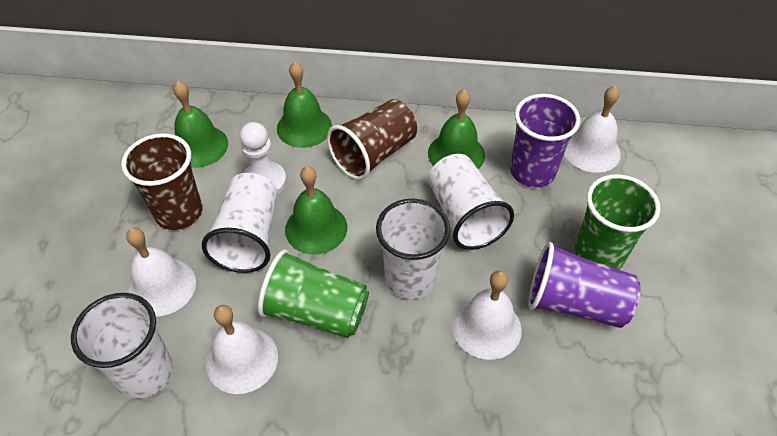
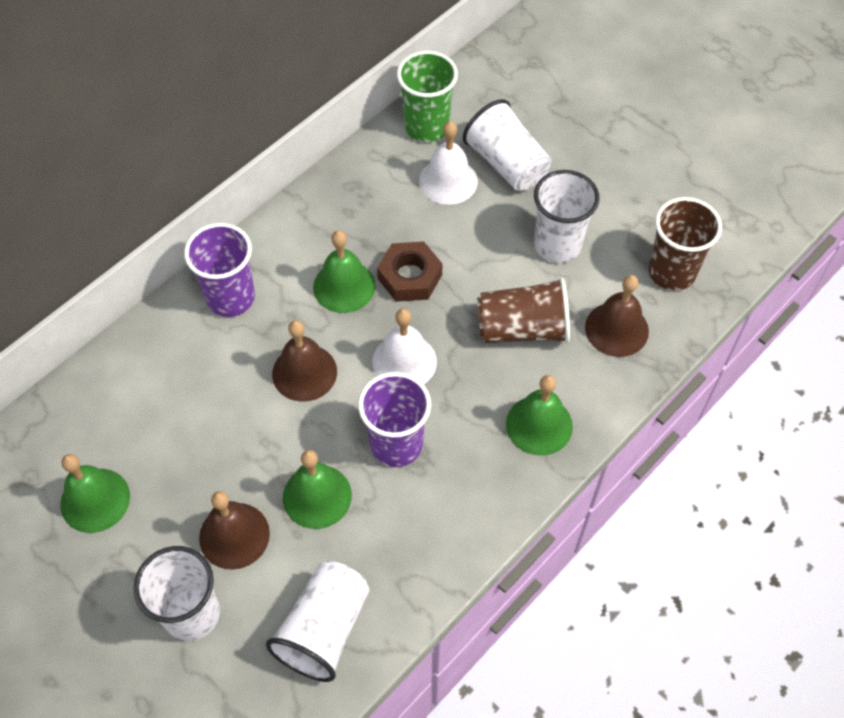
brown bell: 0 -> 3
brown nut: 0 -> 1
green cup: 2 -> 1
white bell: 4 -> 2
white pawn: 1 -> 0

